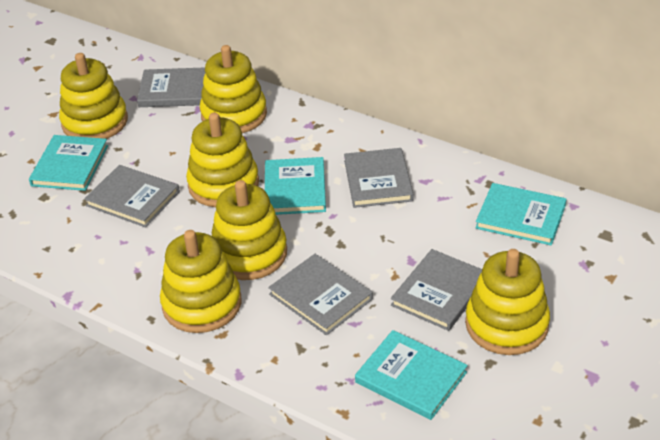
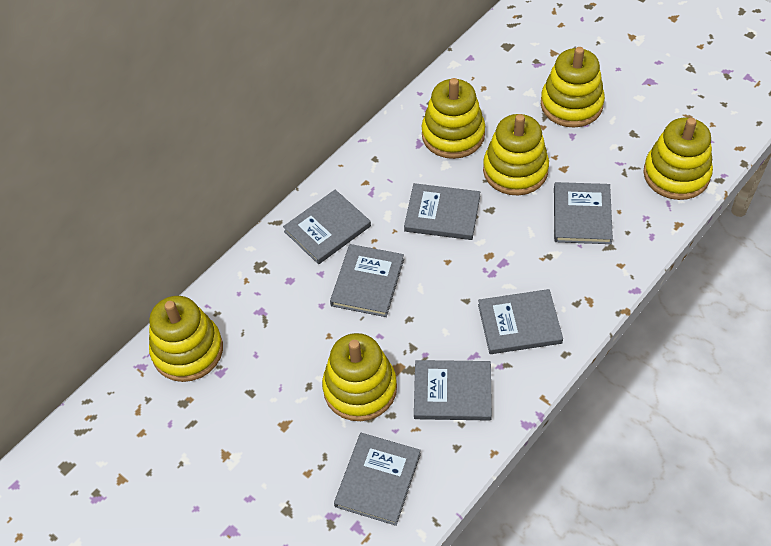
grey book: 5 -> 7
turquoise book: 4 -> 0

